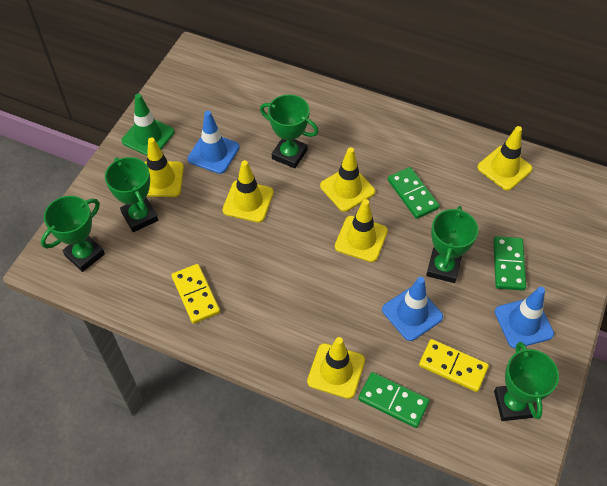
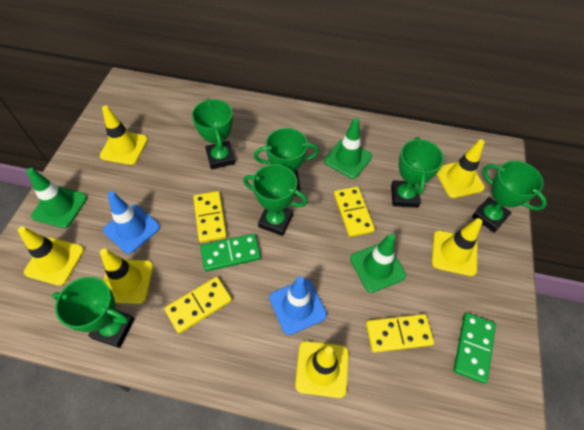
blue traffic cone: 3 -> 2
green domino: 3 -> 2
green traffic cone: 1 -> 3
green trophy: 5 -> 6
yellow domino: 2 -> 4

